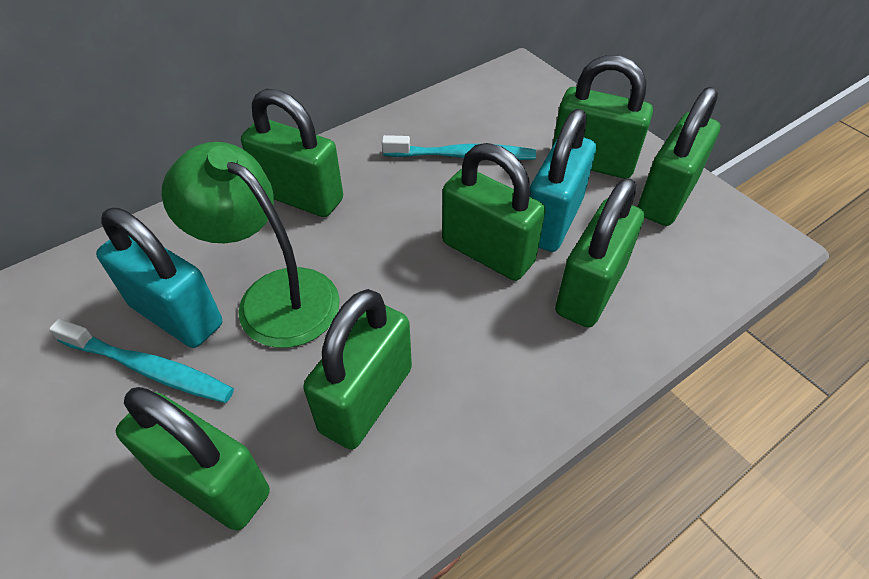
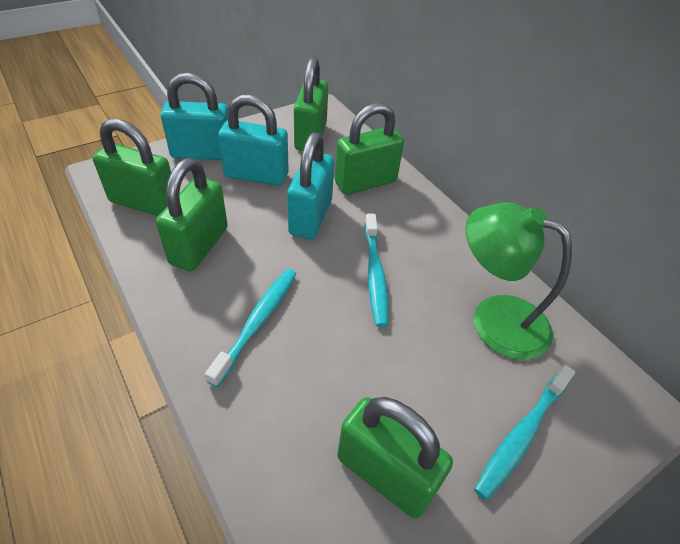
green padlock: 7 -> 5
turquoise padlock: 2 -> 3
turquoise toothbrush: 2 -> 3

